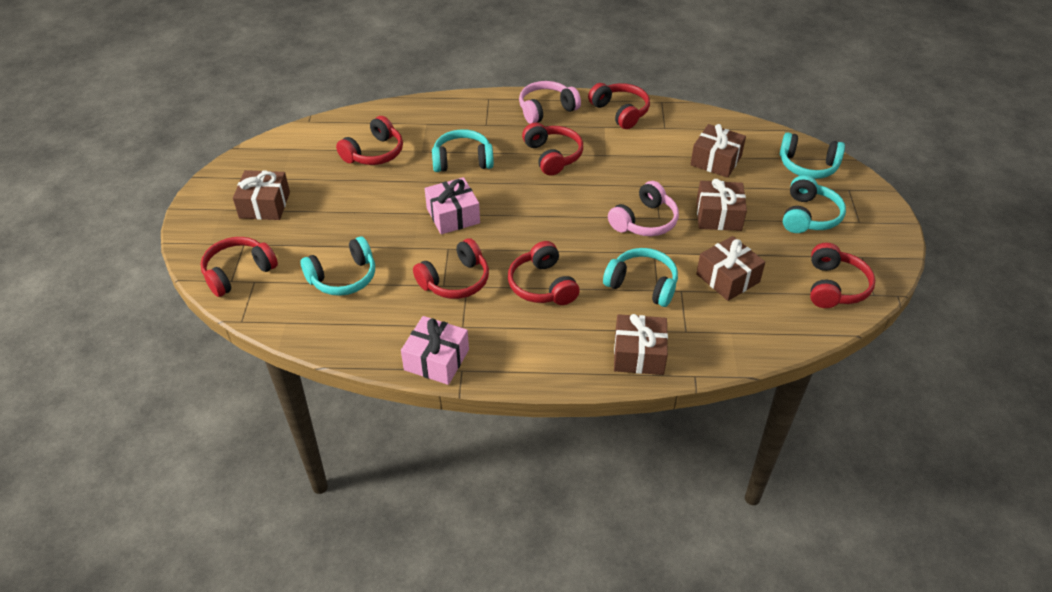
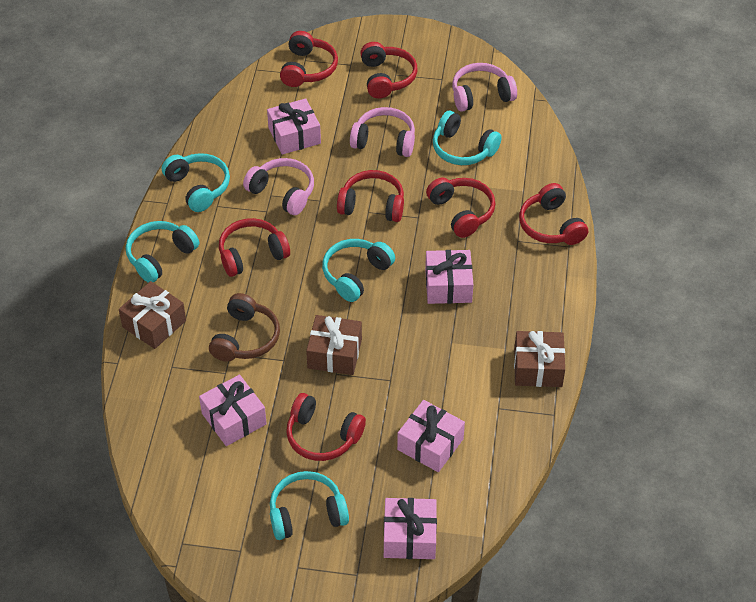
brown gift: 5 -> 3
brown headphones: 0 -> 1
pink gift: 2 -> 5
pink headphones: 2 -> 3

